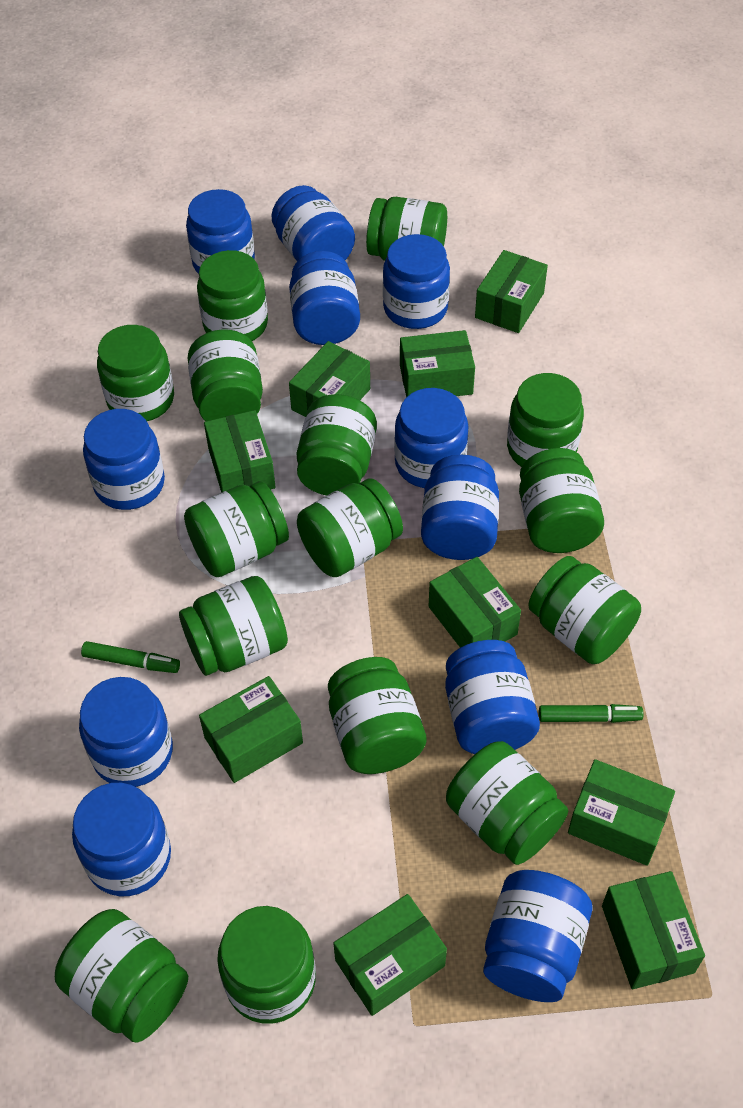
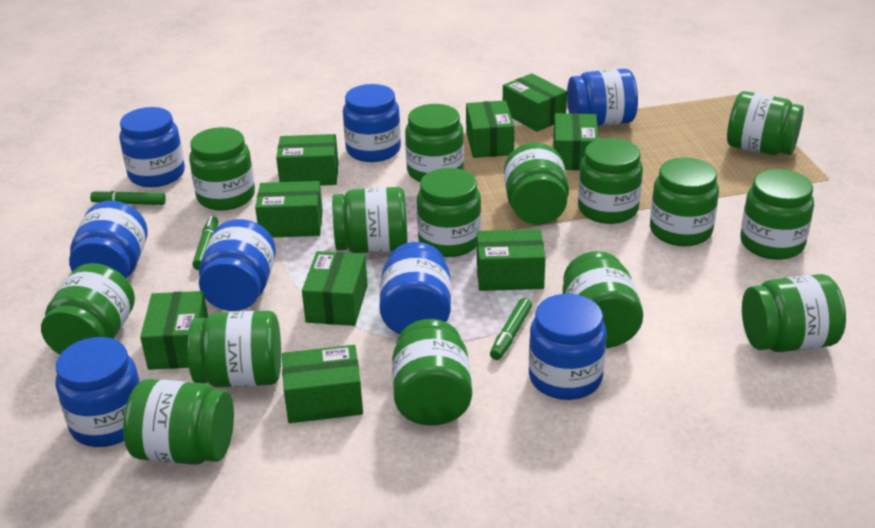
blue jar: 11 -> 8
green marker: 2 -> 3

